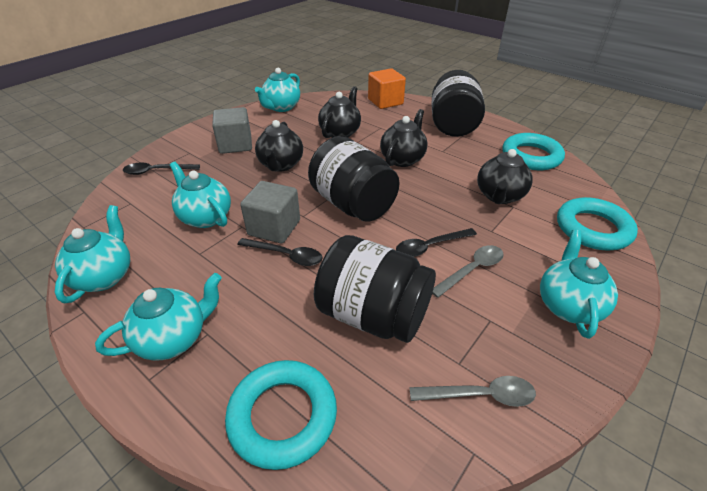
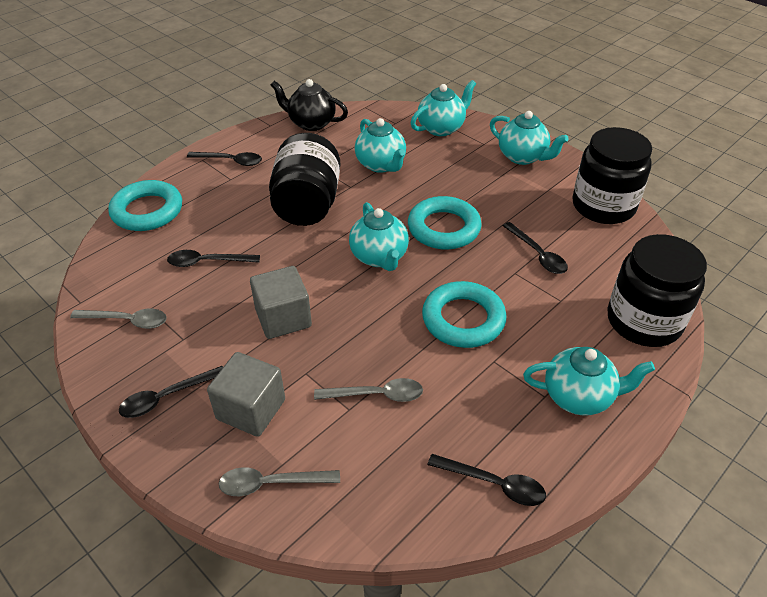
black spoon: 3 -> 5
black teapot: 4 -> 1
grey spoon: 2 -> 3
orange cube: 1 -> 0

